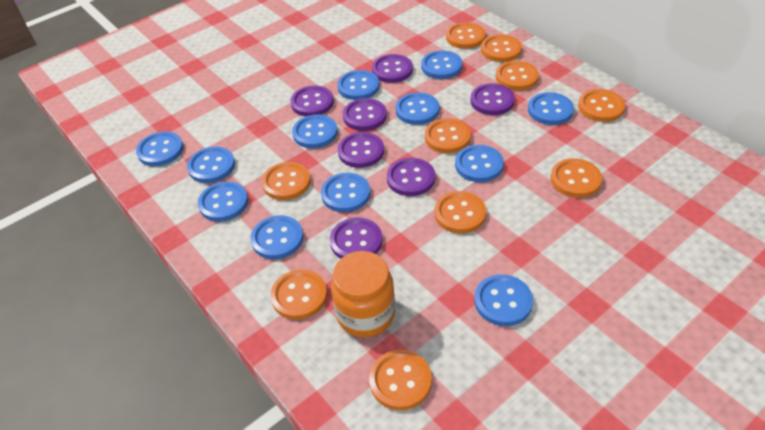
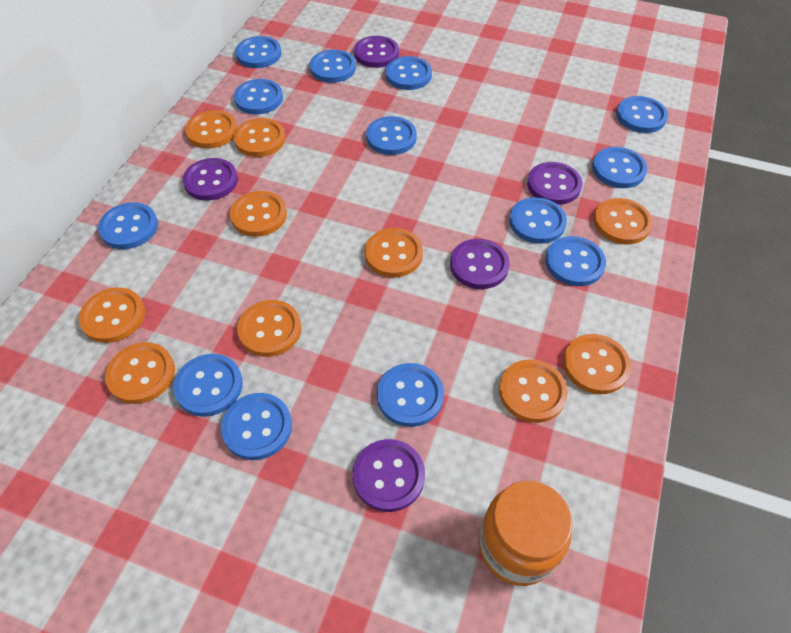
blue button: 12 -> 13
purple button: 7 -> 5

